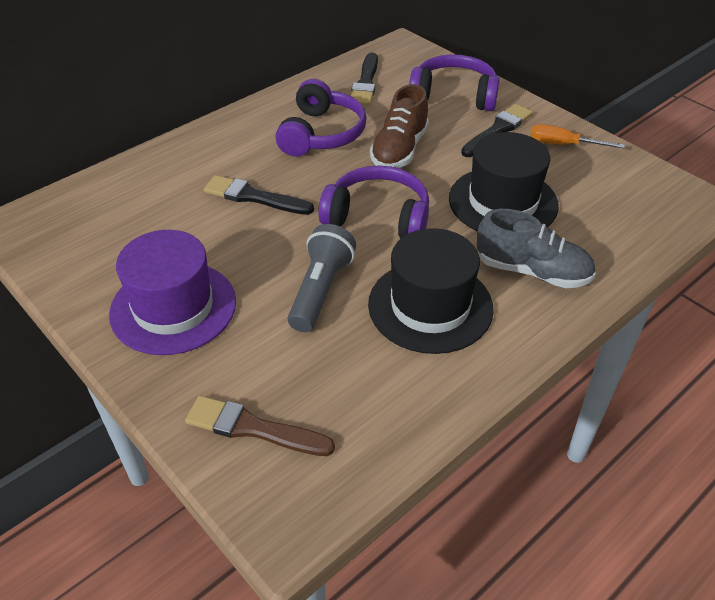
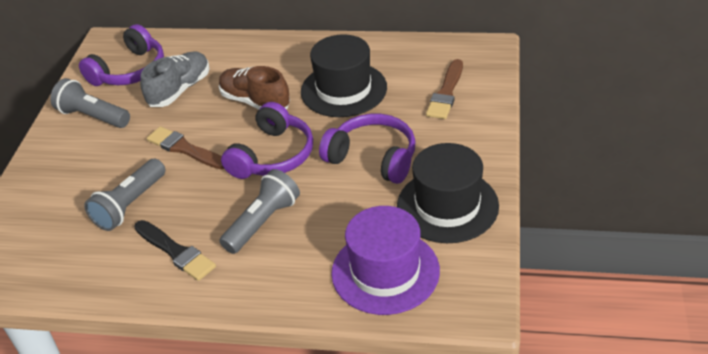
black brush: 3 -> 1
brown brush: 1 -> 2
grey flashlight: 1 -> 3
orange screwdriver: 1 -> 0

